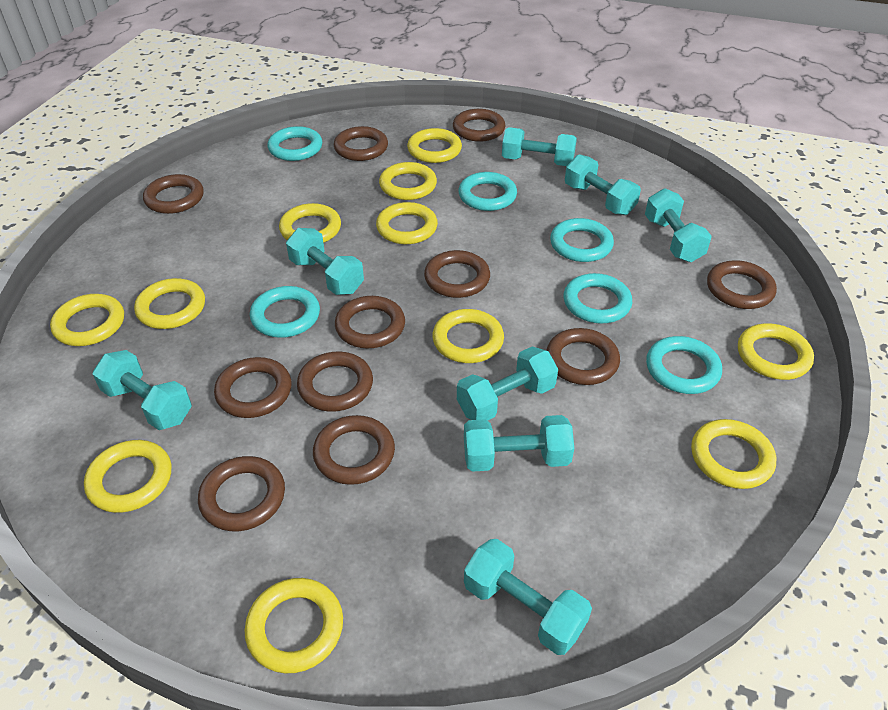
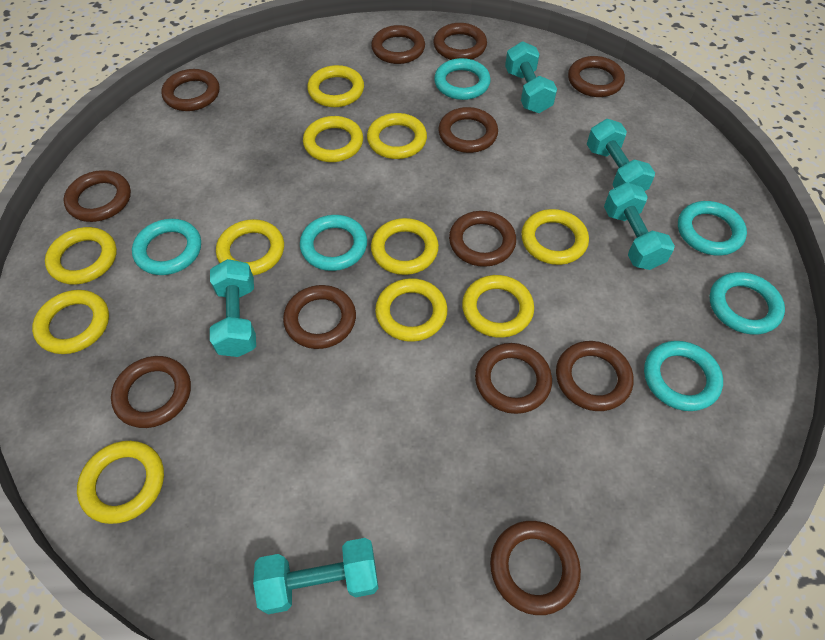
brown ring: 11 -> 12
turquoise dumbbell: 8 -> 5

